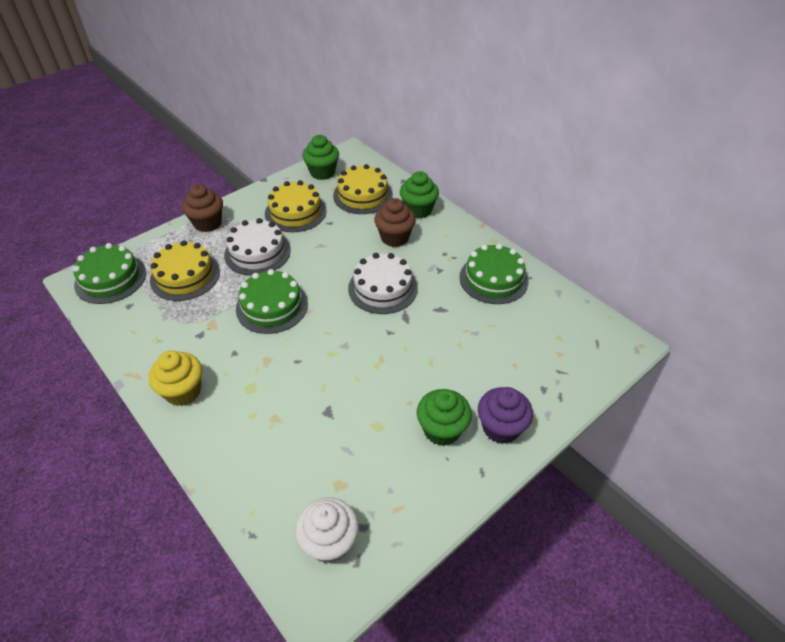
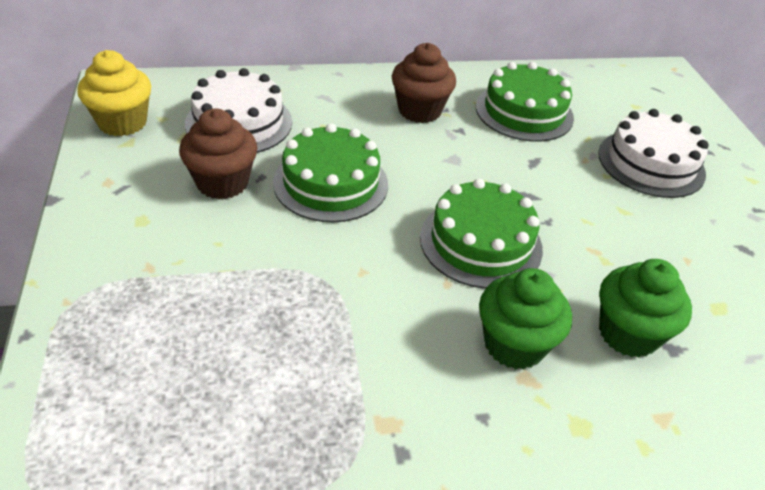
green cupcake: 3 -> 2
purple cupcake: 1 -> 0
white cupcake: 1 -> 0
yellow cake: 3 -> 0

